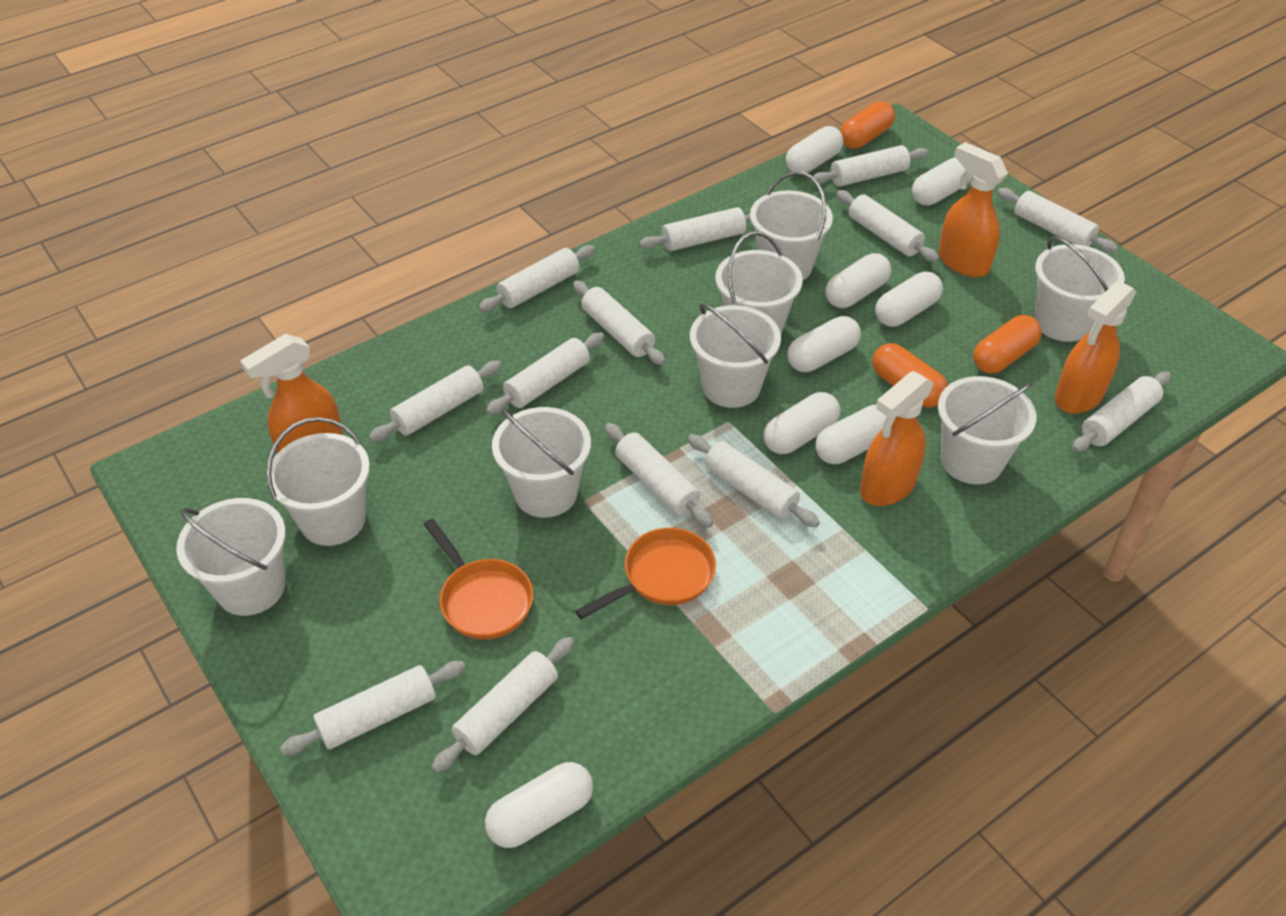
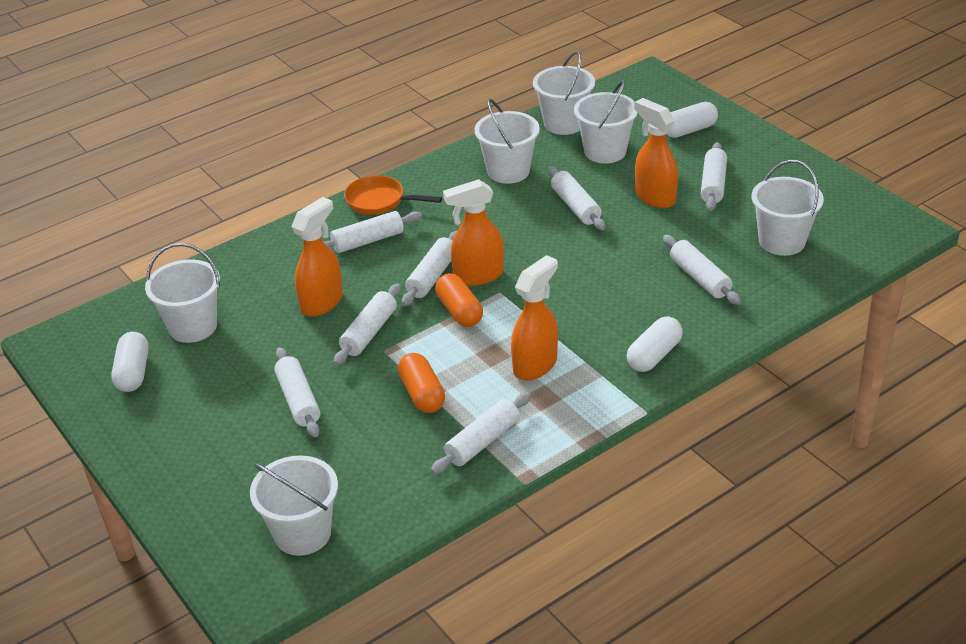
orange capsule: 3 -> 2
orange pan: 2 -> 1
white bucket: 8 -> 6
white capsule: 8 -> 3
white rolling pin: 13 -> 8

